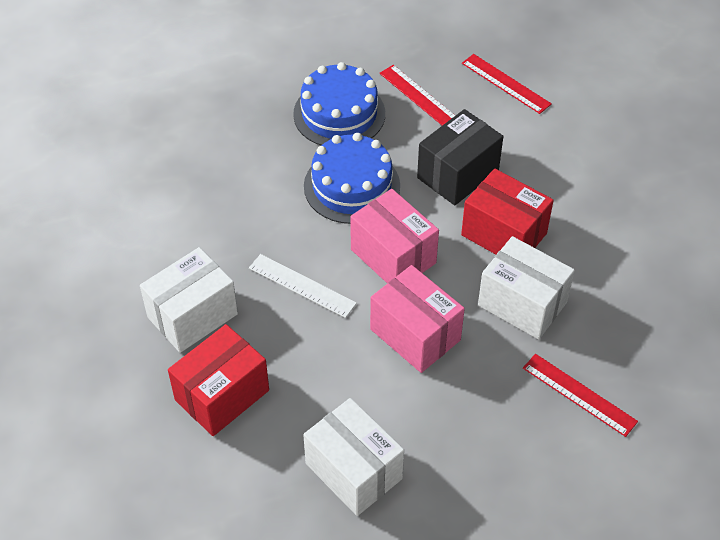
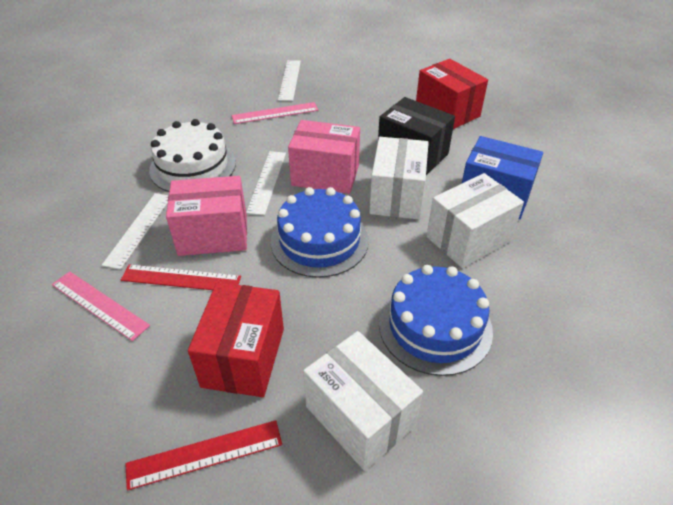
blue box: 0 -> 1
pink ruler: 0 -> 2
red ruler: 3 -> 2
white cake: 0 -> 1
white ruler: 1 -> 3

